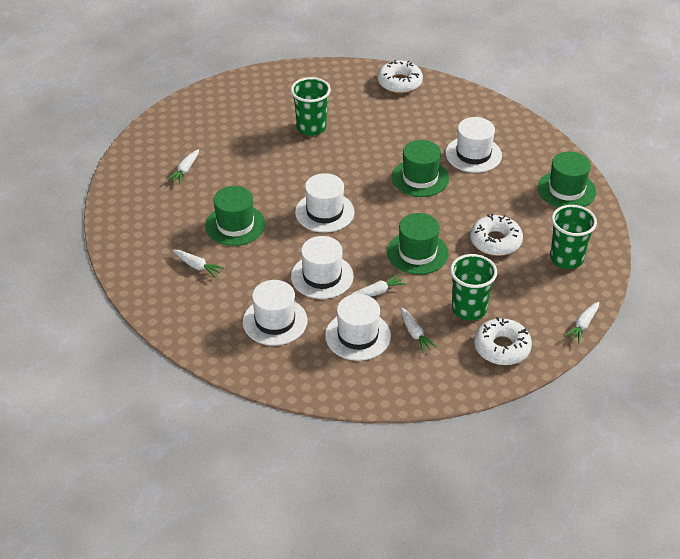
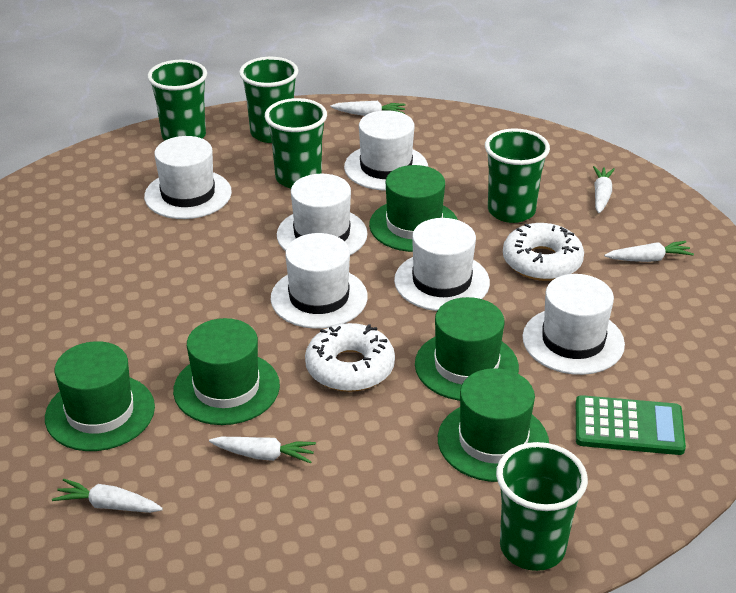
green calculator: 0 -> 1
green cup: 3 -> 5
green hat: 4 -> 5
white donut: 3 -> 2
white hat: 5 -> 6

